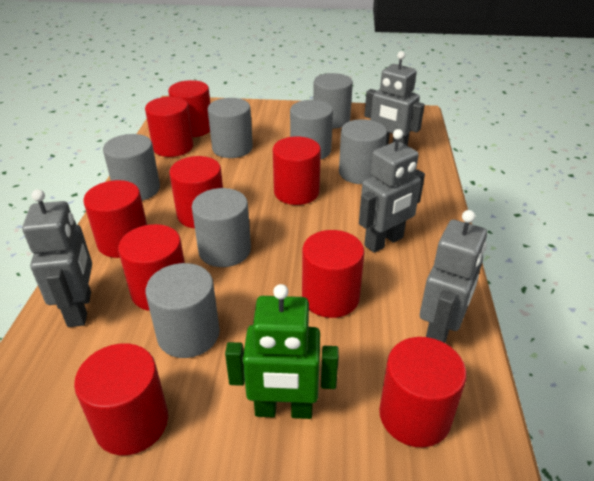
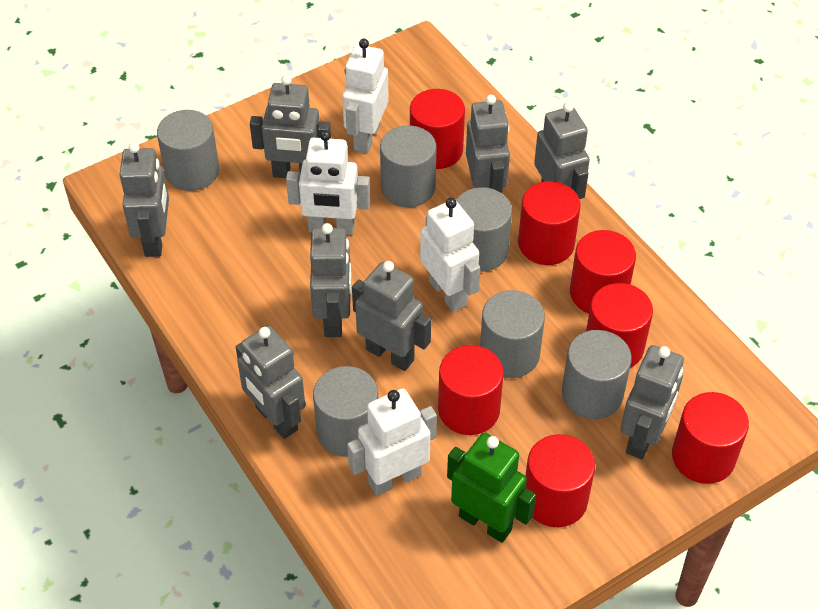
grey cylinder: 7 -> 6
grey robot: 4 -> 8
red cylinder: 9 -> 7
white robot: 0 -> 4

